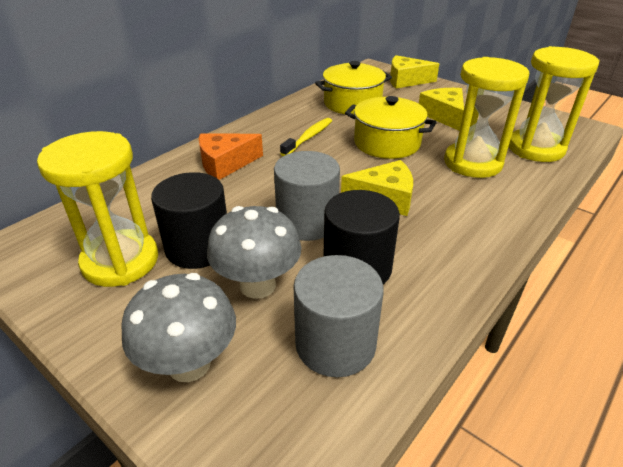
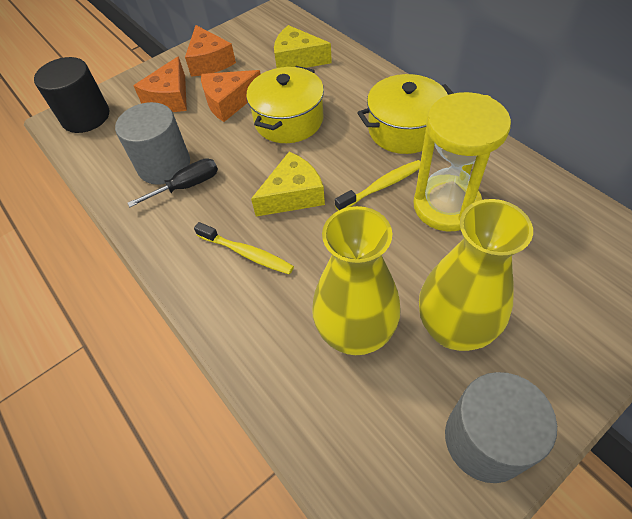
black cylinder: 2 -> 1
black screwdriver: 0 -> 1
grey mushroom: 2 -> 0
orange cheese: 1 -> 3
yellow cheese: 3 -> 2
yellow hourglass: 3 -> 1
yellow toothbrush: 1 -> 2
yellow vase: 0 -> 2

